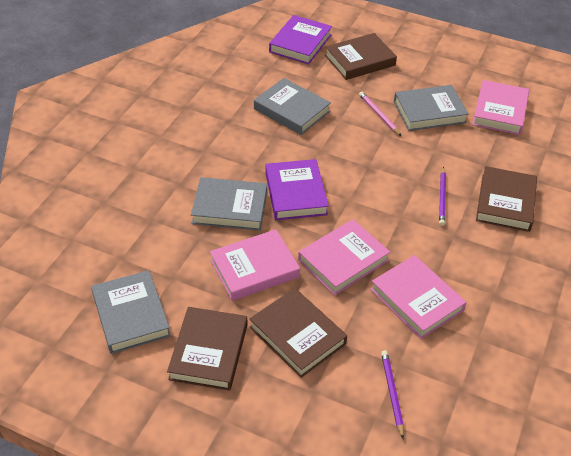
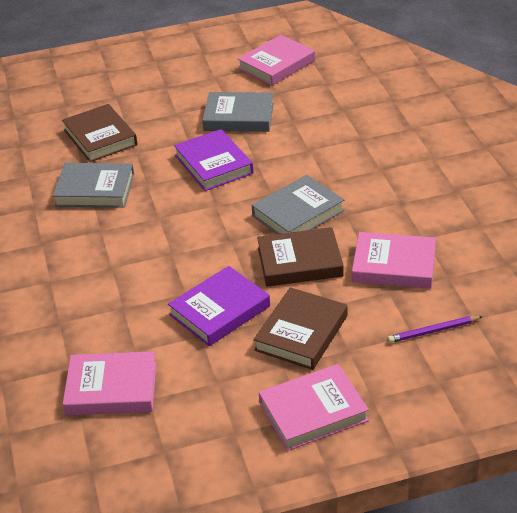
brown book: 4 -> 3
grey book: 4 -> 3
pink pencil: 1 -> 0
purple pencil: 2 -> 1

